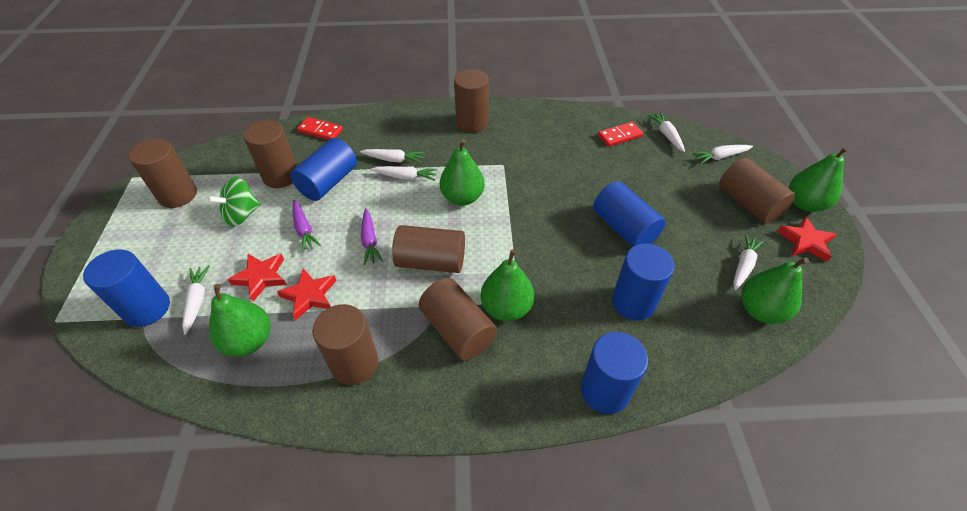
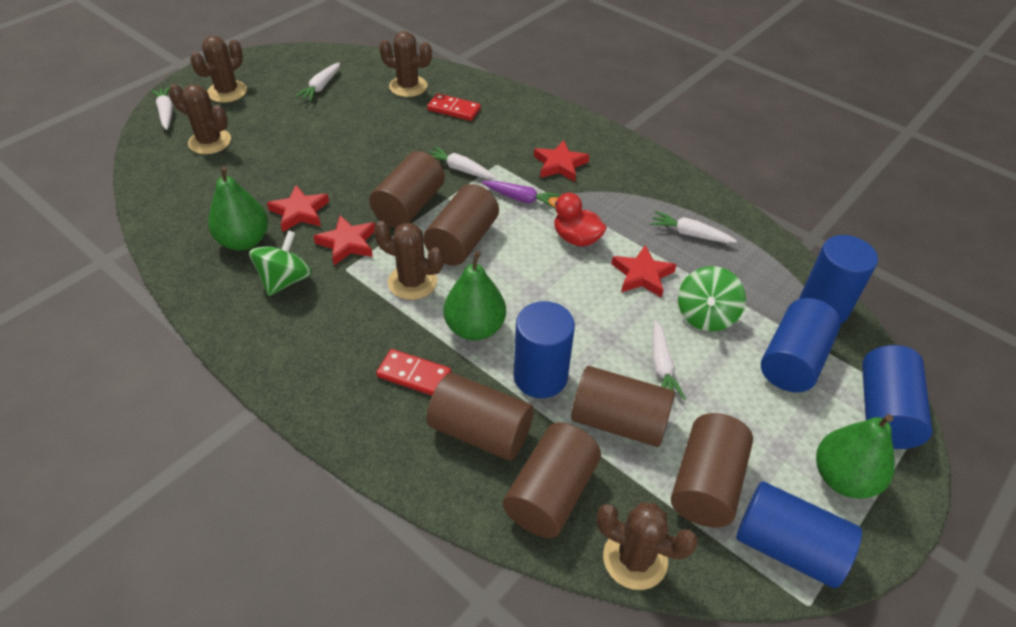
brown cactus: 0 -> 5
brown cylinder: 7 -> 6
green pear: 5 -> 3
green spinning top: 1 -> 2
purple carrot: 2 -> 1
red duck: 0 -> 1
red star: 3 -> 4
white carrot: 6 -> 5

